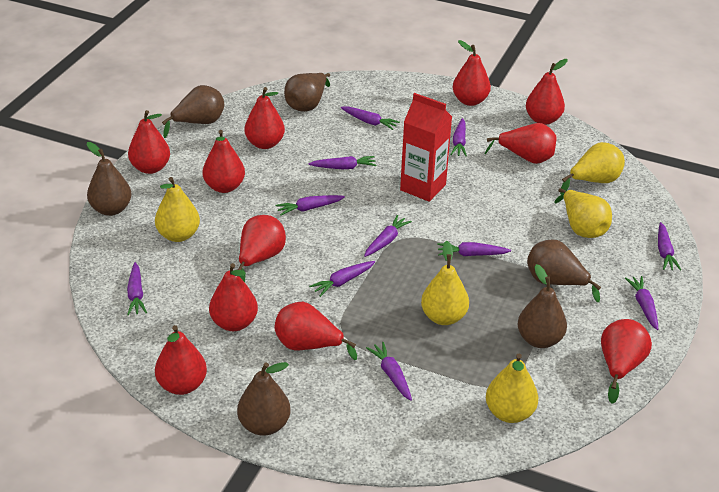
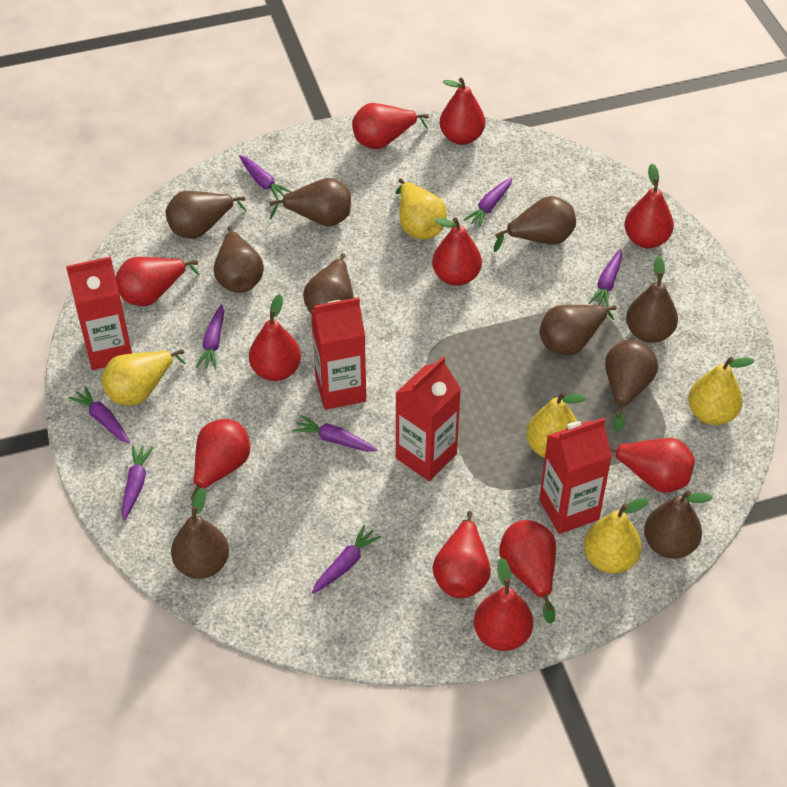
brown pear: 6 -> 10
purple carrot: 11 -> 8
red carton: 1 -> 4

